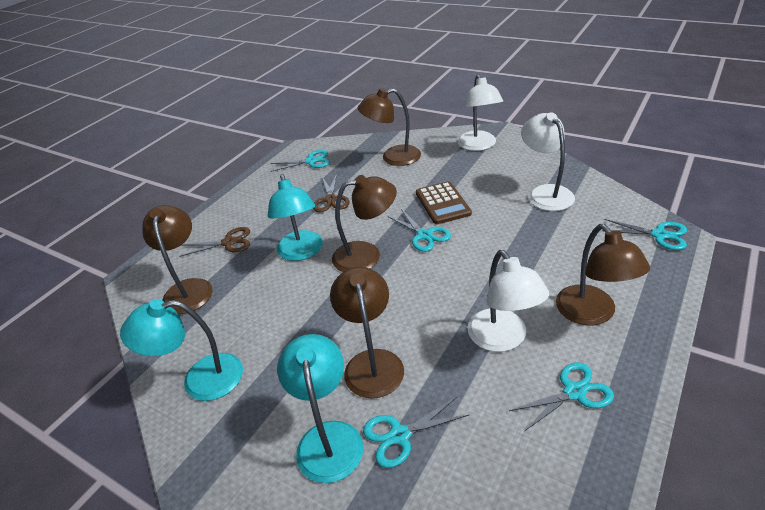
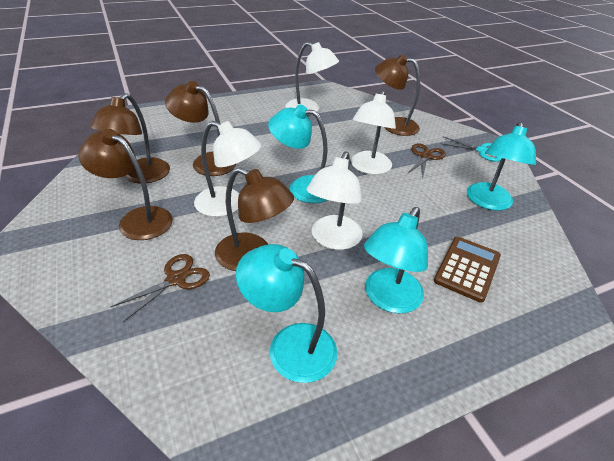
turquoise lamp: 3 -> 4
turquoise scissors: 5 -> 1
white lamp: 3 -> 4

